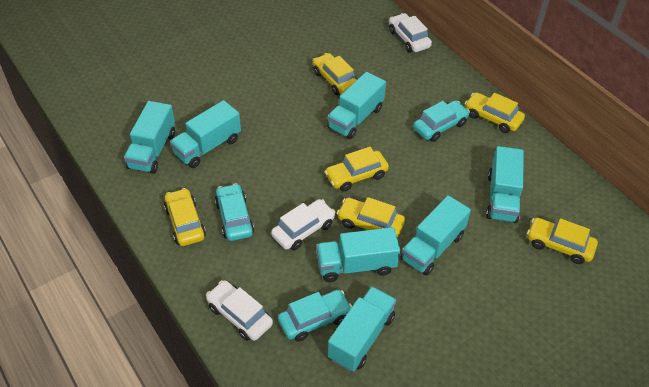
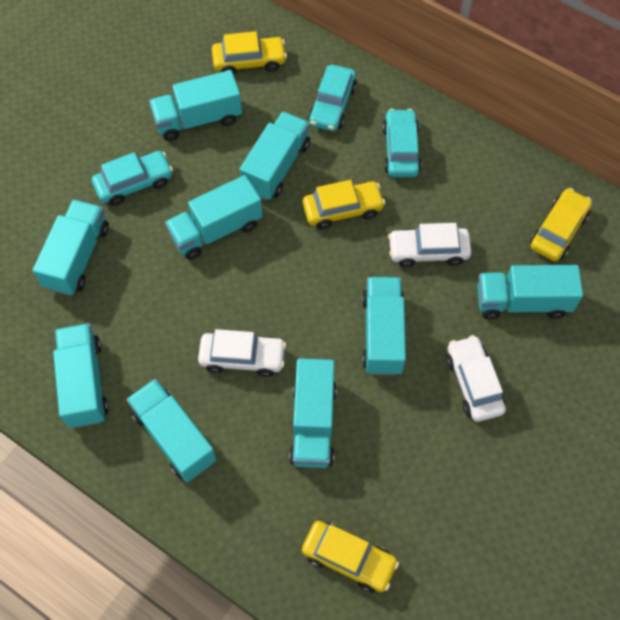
turquoise truck: 7 -> 9
yellow car: 6 -> 4

